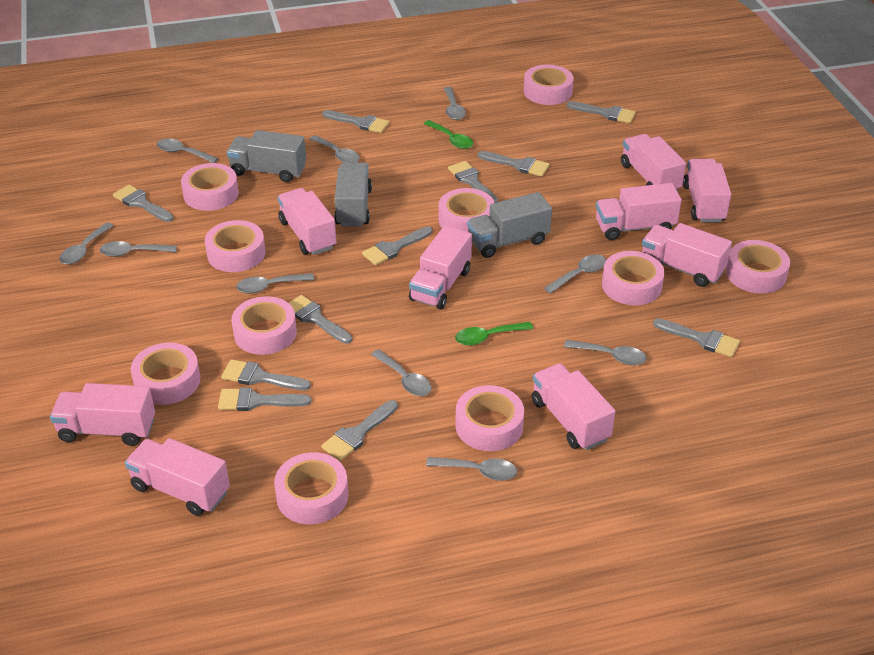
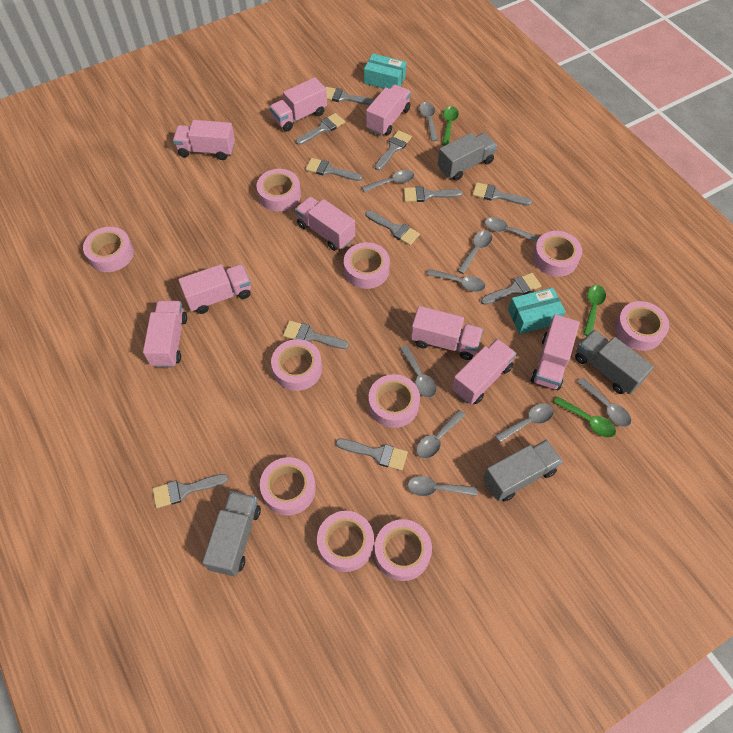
green spoon: 2 -> 3
grey truck: 3 -> 4
turquoise box: 0 -> 2

